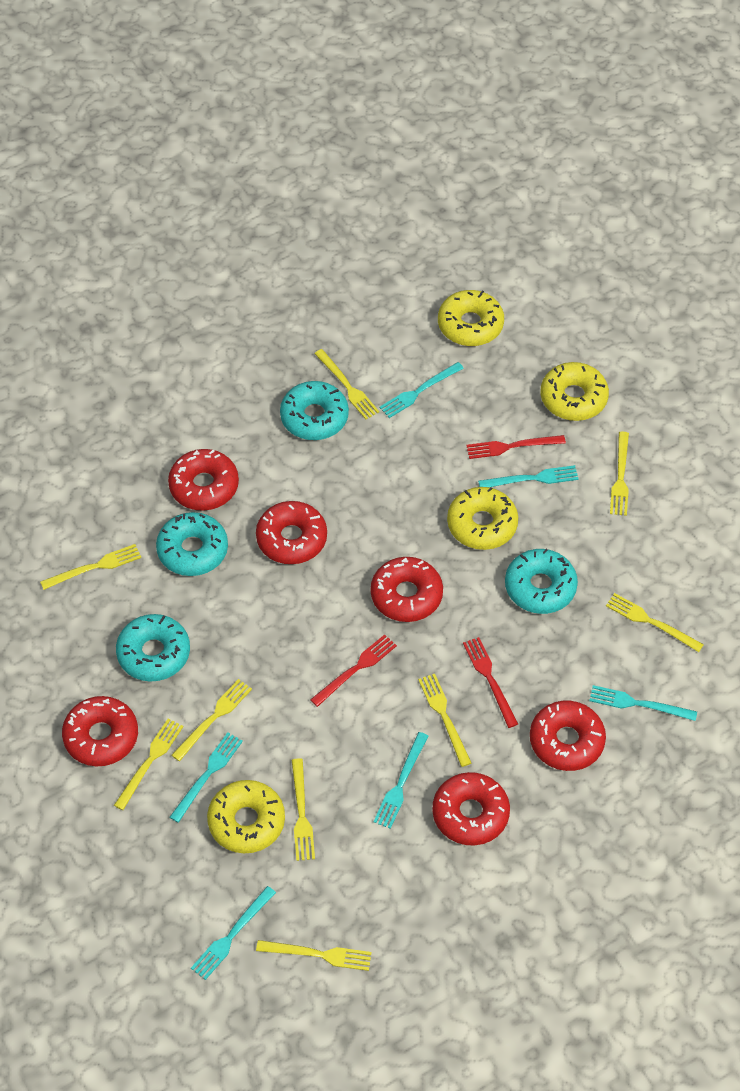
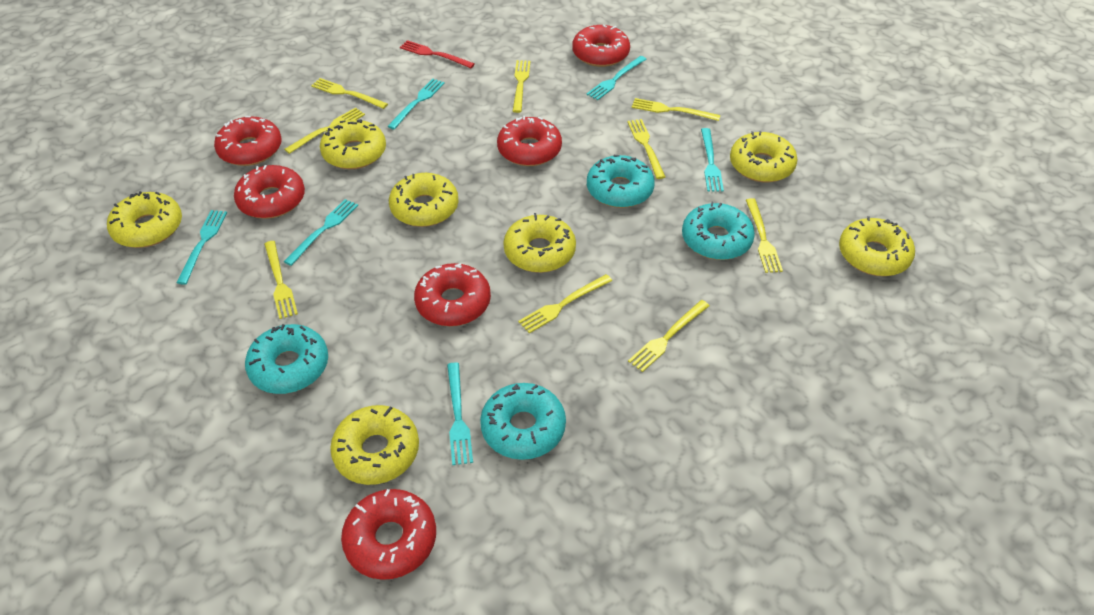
red fork: 3 -> 1
yellow donut: 4 -> 7

